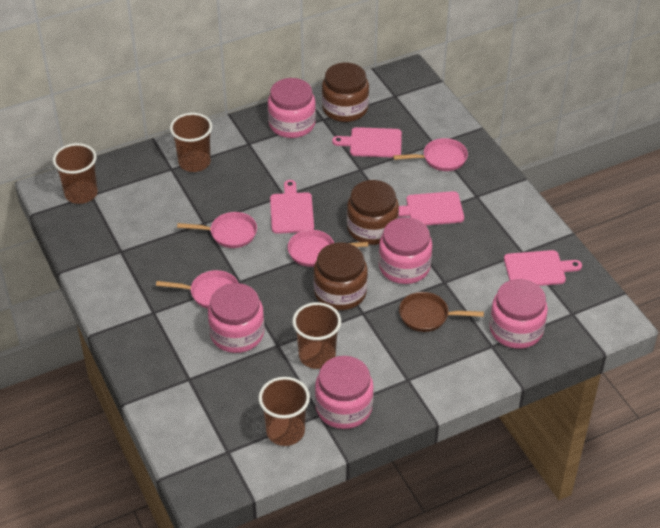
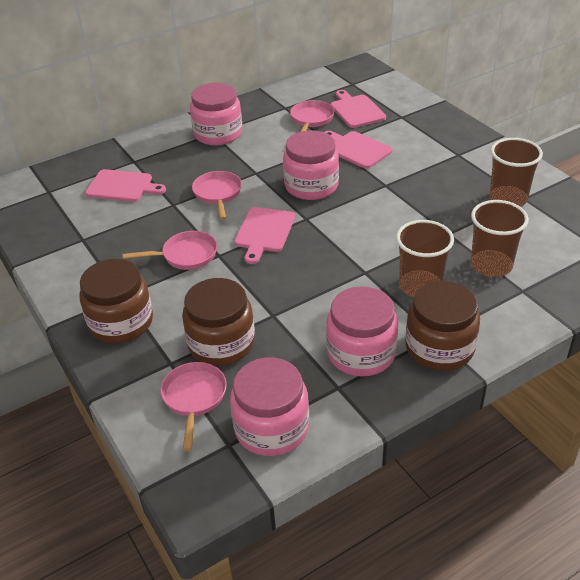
brown cup: 4 -> 3
brown pan: 1 -> 0
pink jar: 5 -> 4

